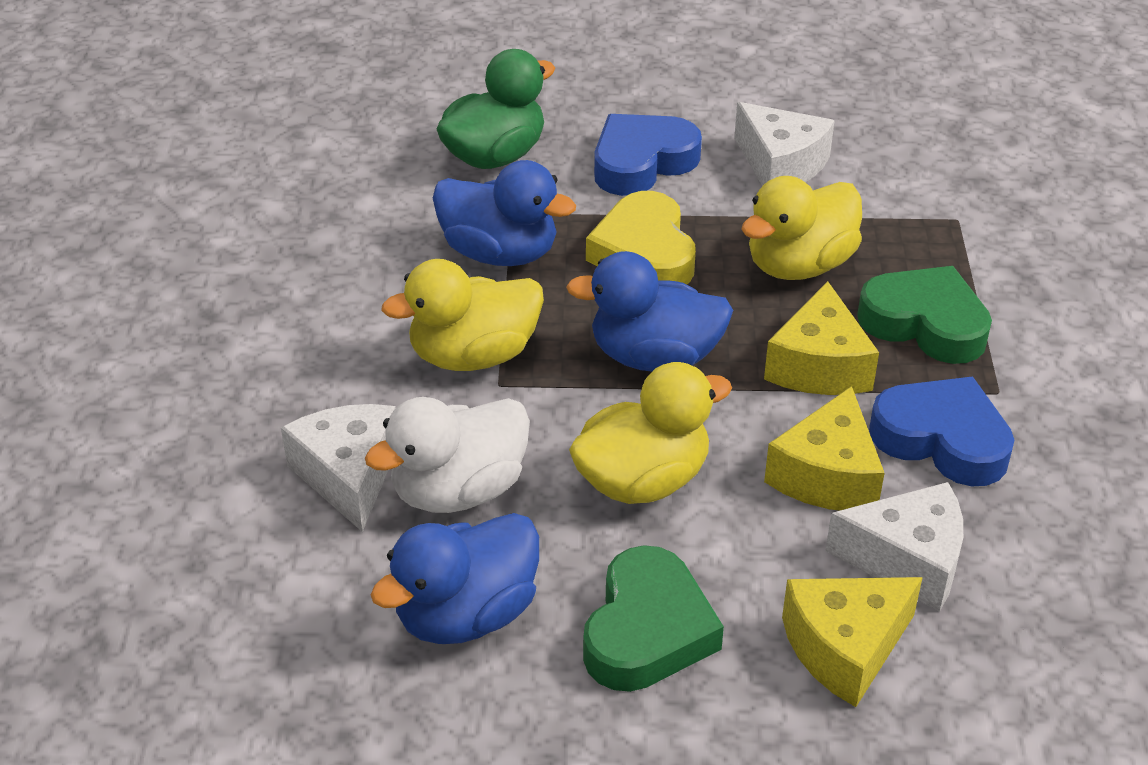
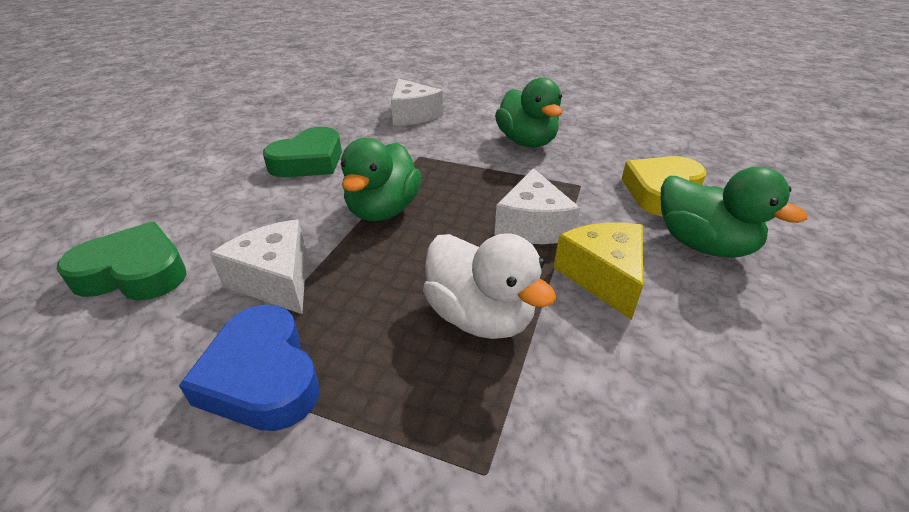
blue duck: 3 -> 0
blue heart: 2 -> 1
green duck: 1 -> 3
yellow cheese: 3 -> 1
yellow duck: 3 -> 0

